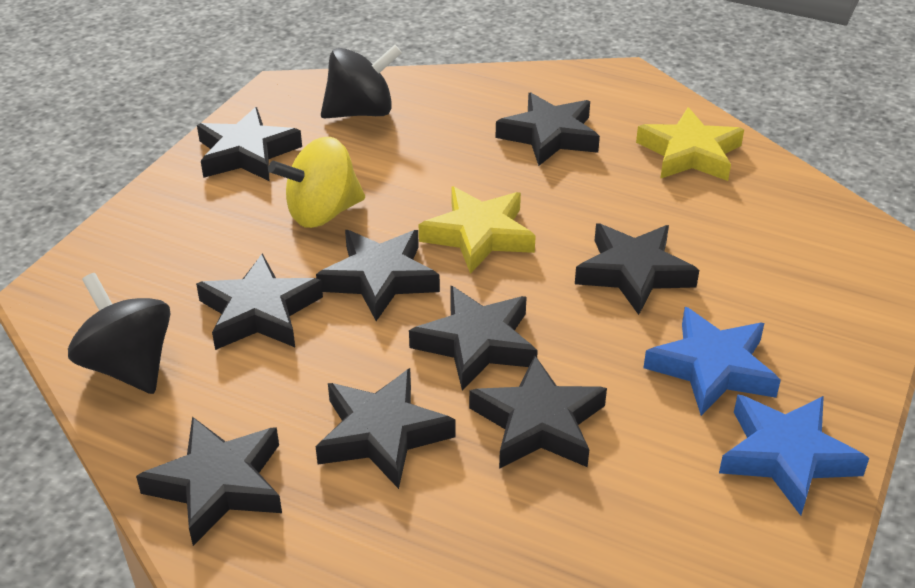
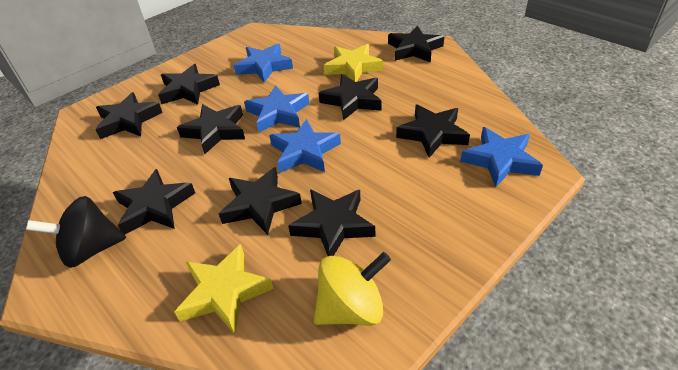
black spinning top: 2 -> 1
blue star: 2 -> 4

